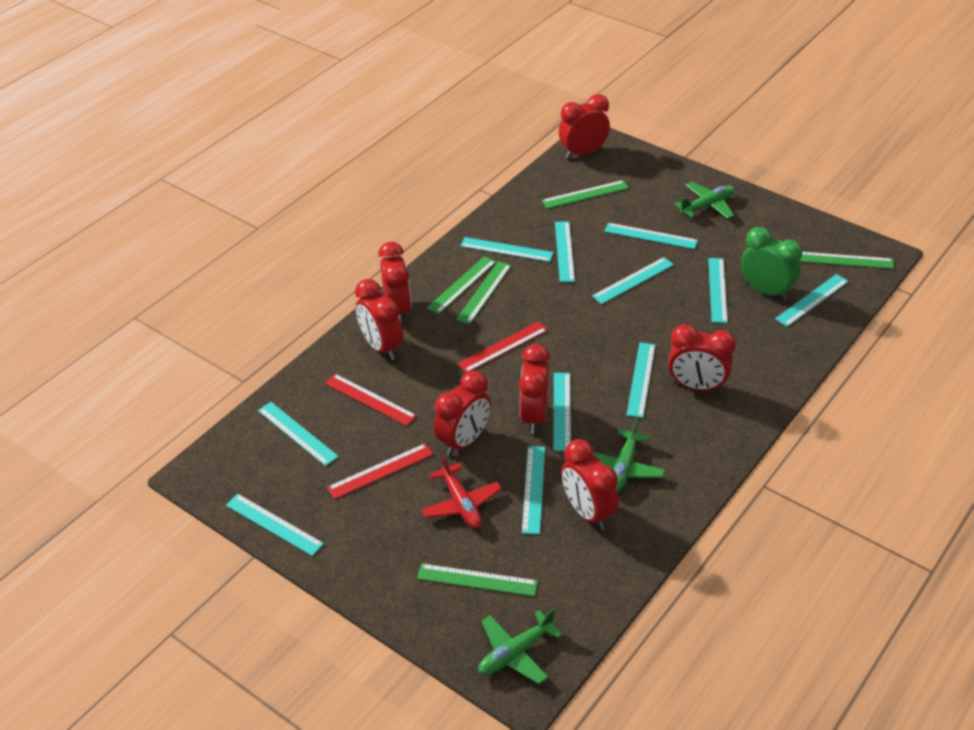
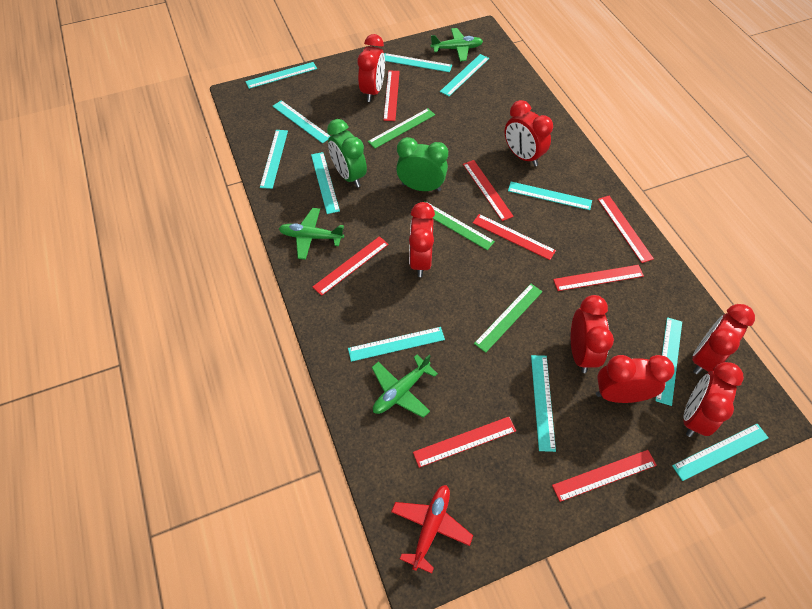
green clock: 1 -> 2
green ruler: 5 -> 3
red ruler: 3 -> 8

